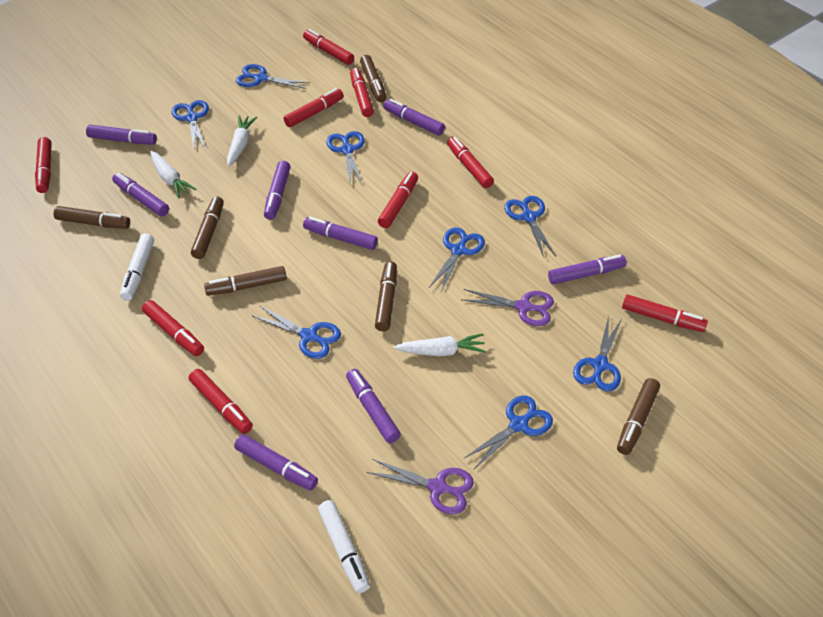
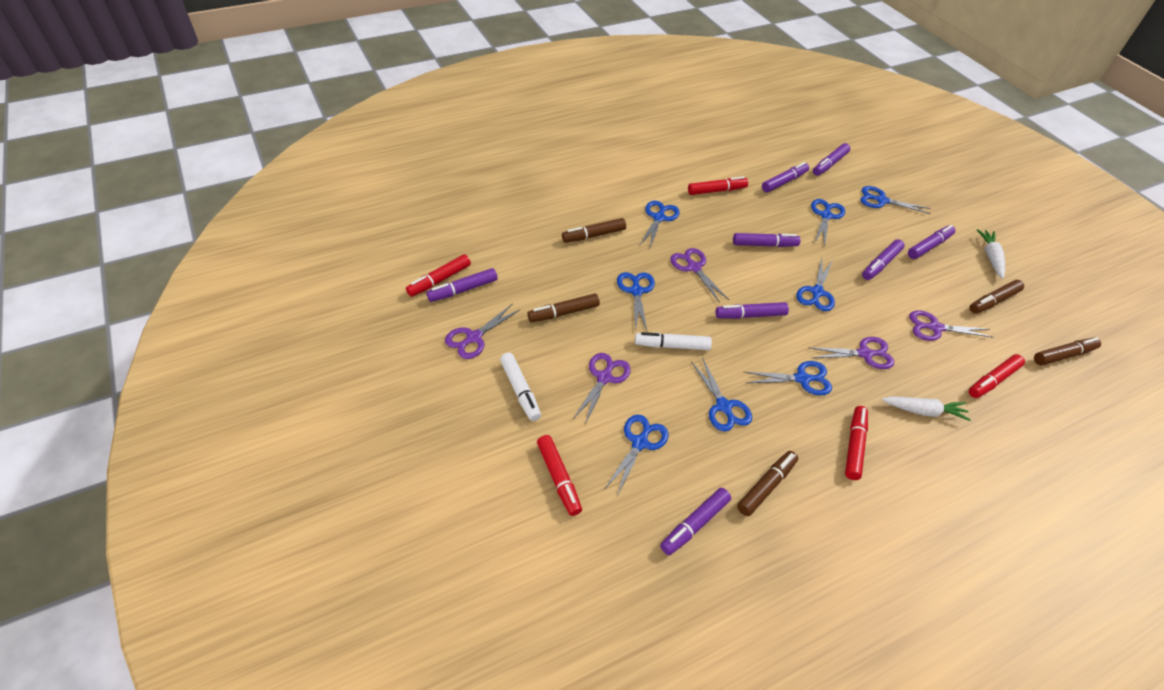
brown marker: 6 -> 5
purple scissors: 2 -> 5
red marker: 9 -> 5
white carrot: 3 -> 2

